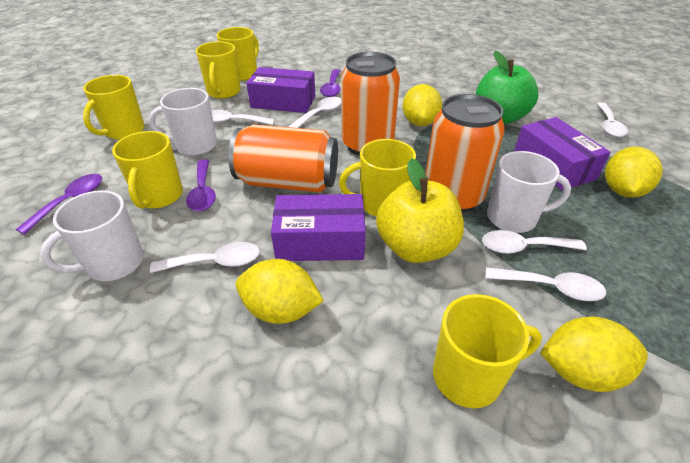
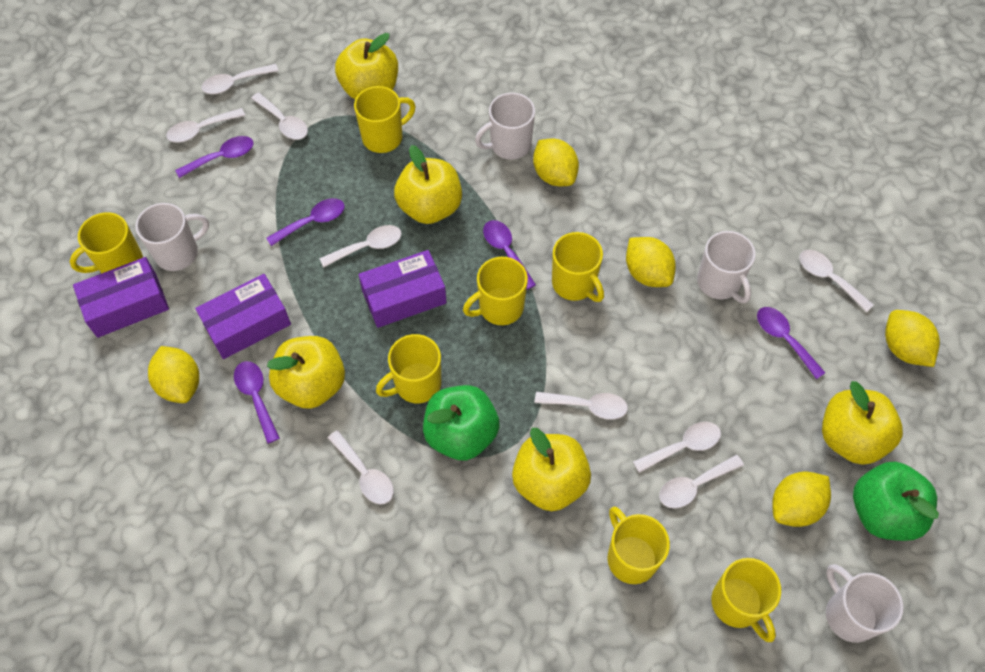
green apple: 1 -> 2
orange can: 3 -> 0
purple spoon: 3 -> 5
white mug: 3 -> 4
white spoon: 6 -> 9
yellow apple: 1 -> 5
yellow lemon: 4 -> 5
yellow mug: 6 -> 7

